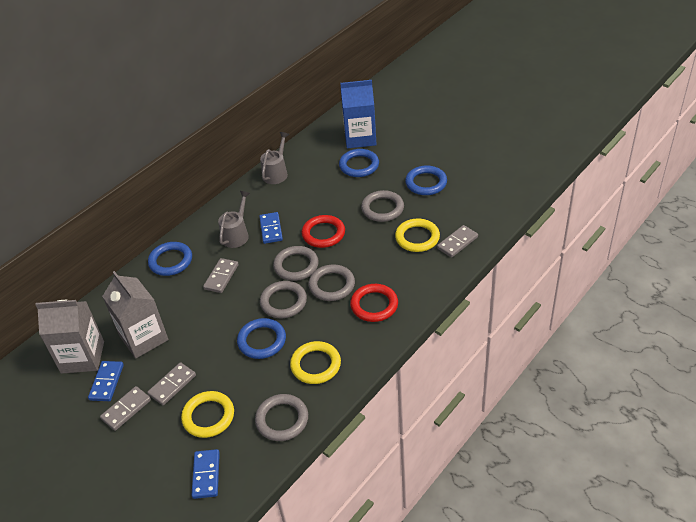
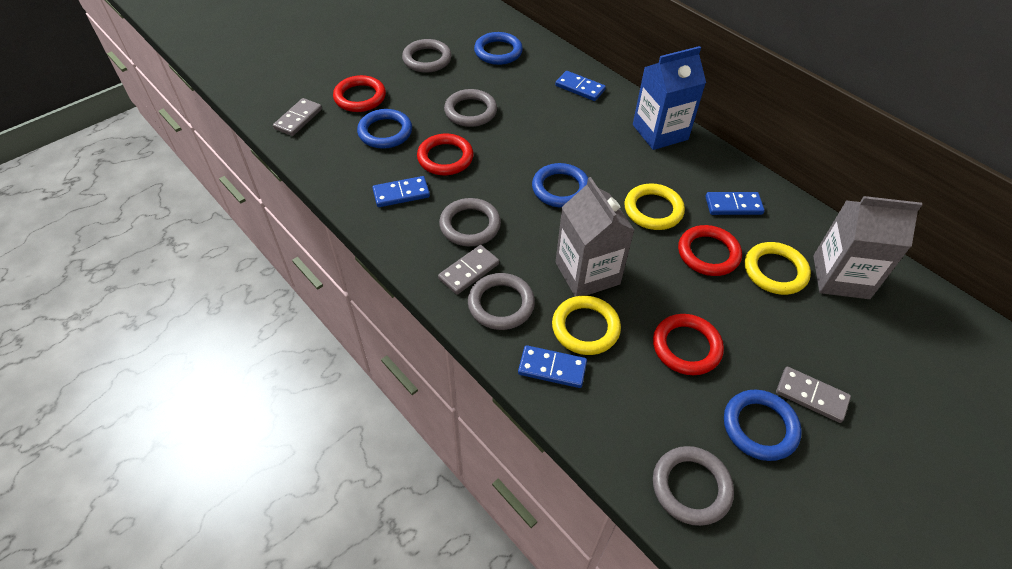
blue domino: 3 -> 4
grey domino: 4 -> 3
grey watering can: 2 -> 0
red ring: 2 -> 4

